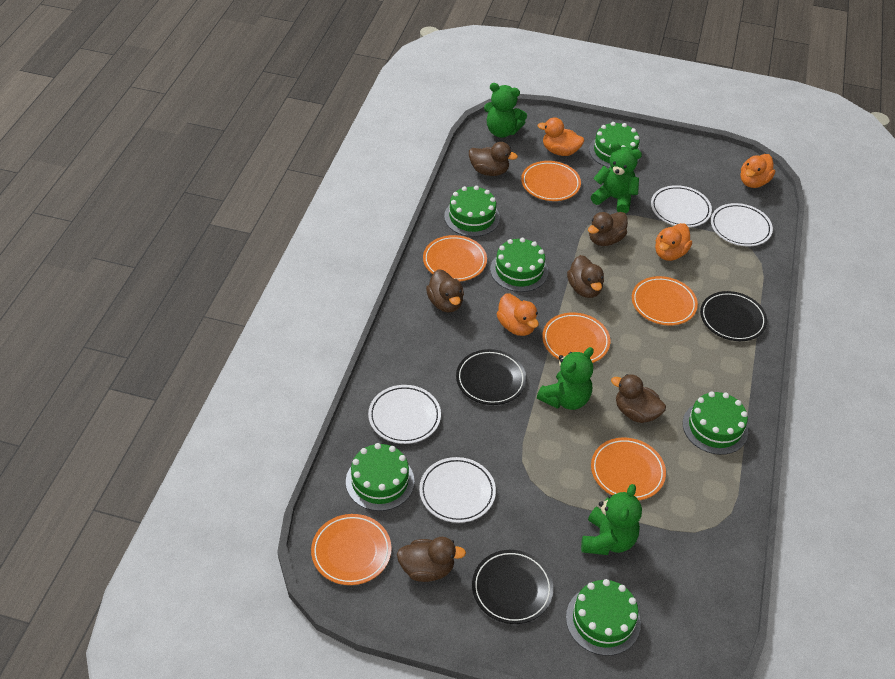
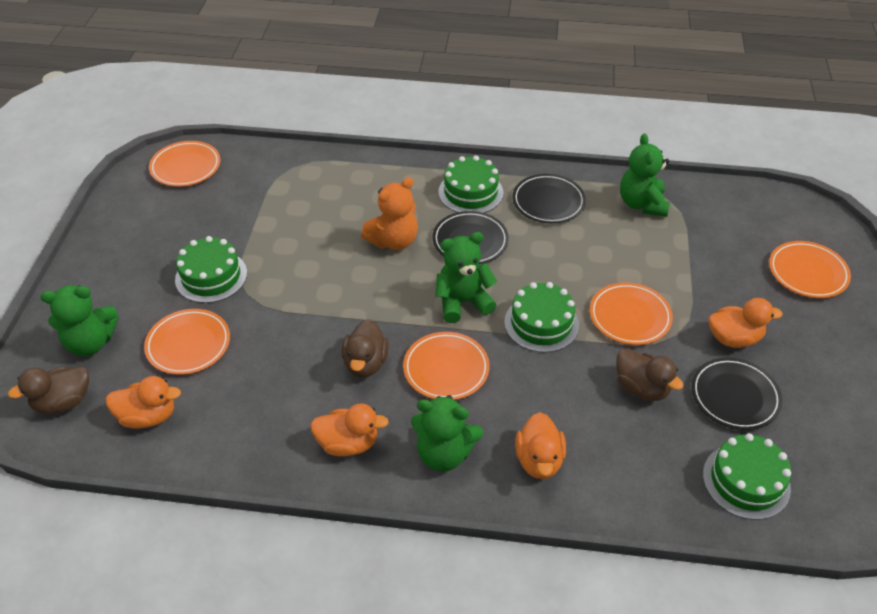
brown duck: 6 -> 3
green cake: 6 -> 4
orange plate: 6 -> 5
orange teddy bear: 0 -> 1
white plate: 4 -> 0

